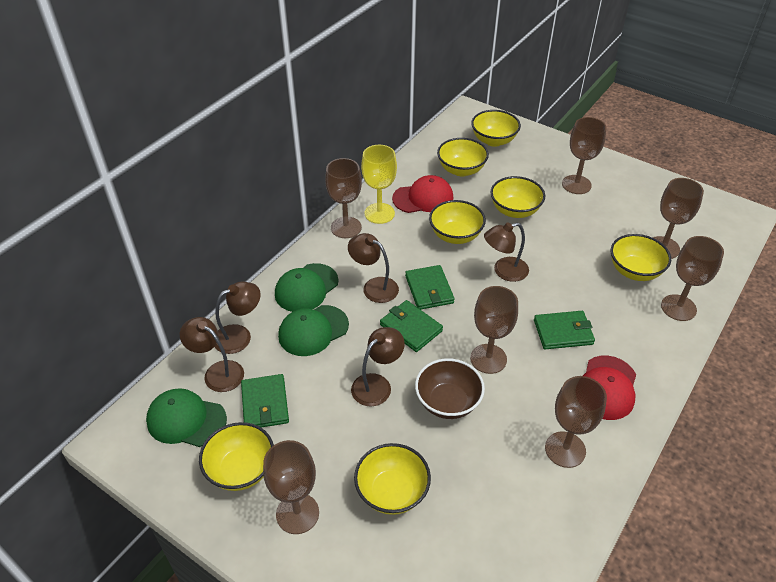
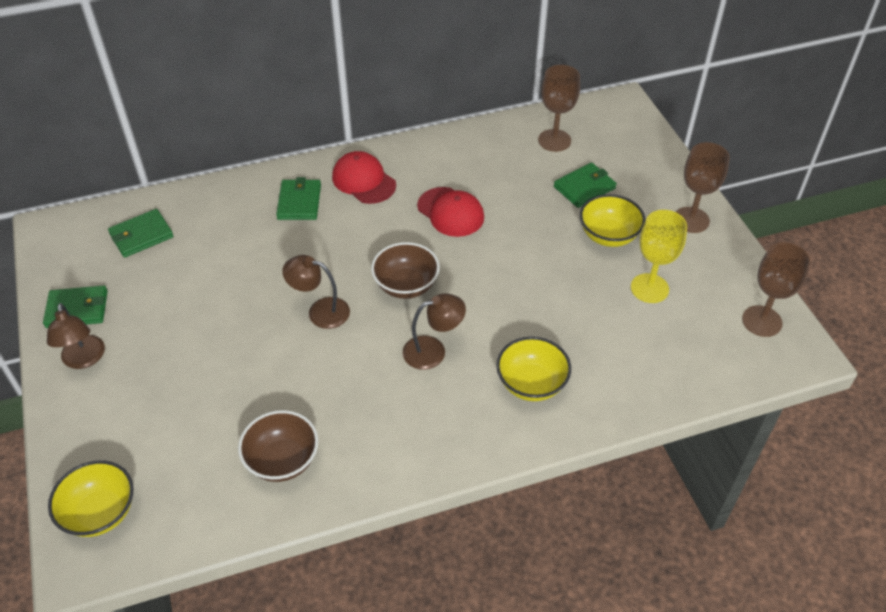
brown bowl: 1 -> 2
brown goblet: 7 -> 3
brown lamp: 5 -> 3
green cap: 3 -> 0
yellow bowl: 7 -> 3

